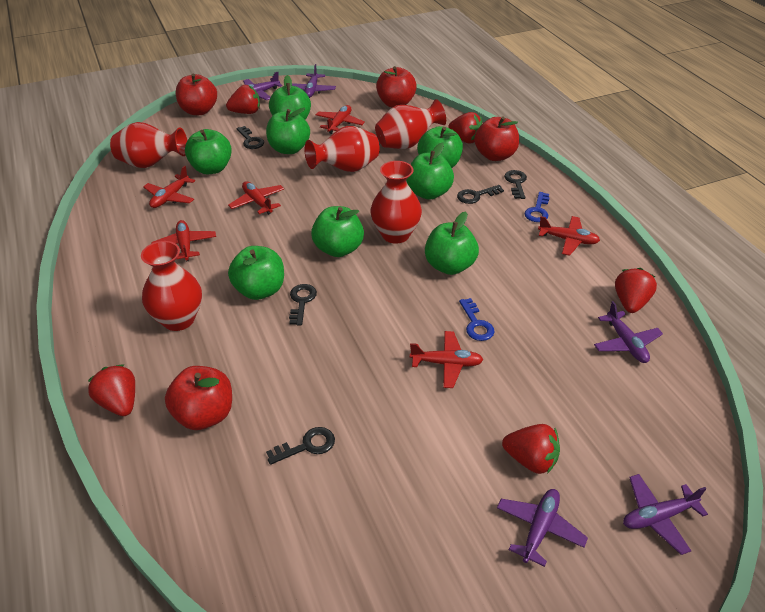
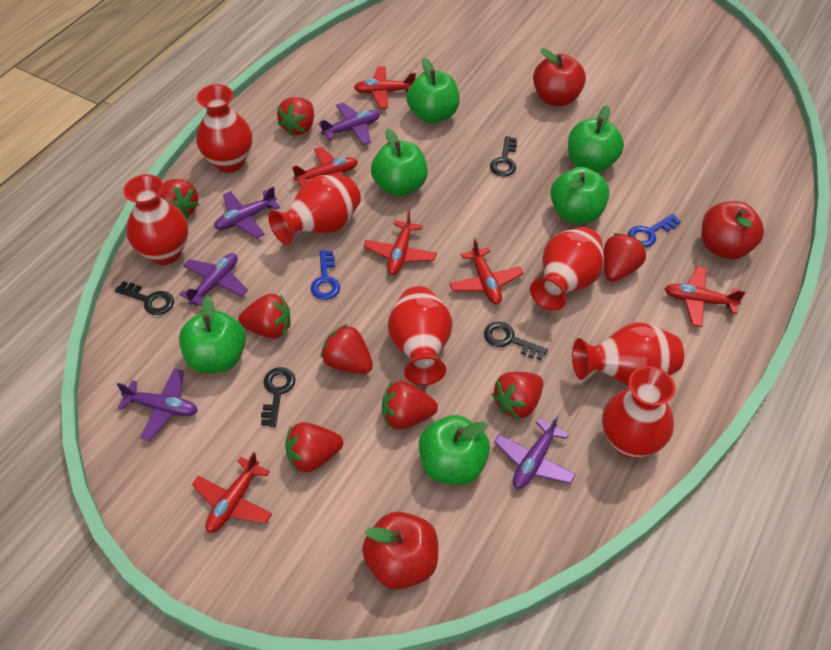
black key: 5 -> 4
green apple: 8 -> 6
red apple: 4 -> 3
red strawberry: 5 -> 8
red vase: 5 -> 7

